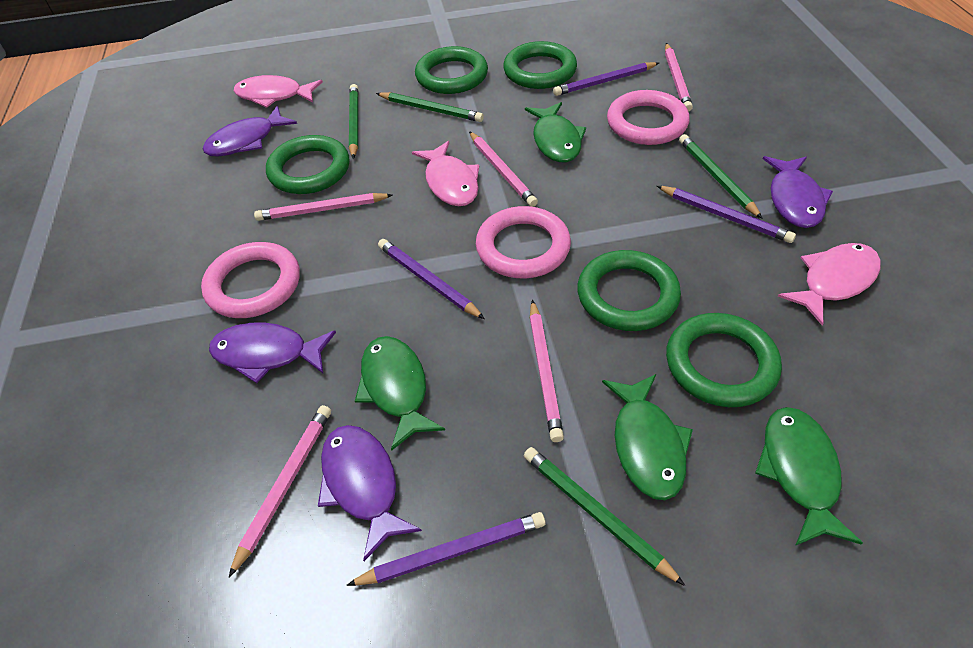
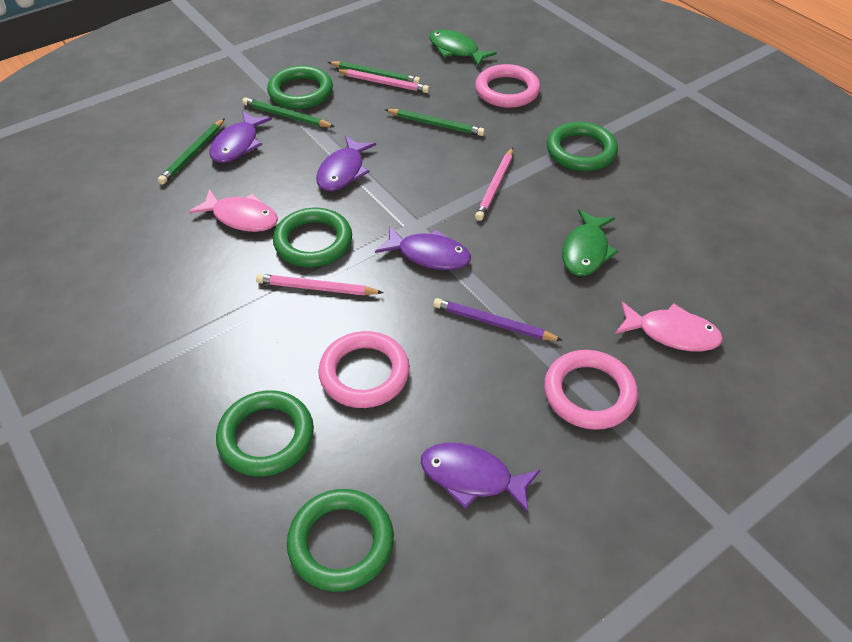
green fish: 4 -> 2
pink fish: 3 -> 2
pink pencil: 5 -> 3
purple pencil: 4 -> 1

